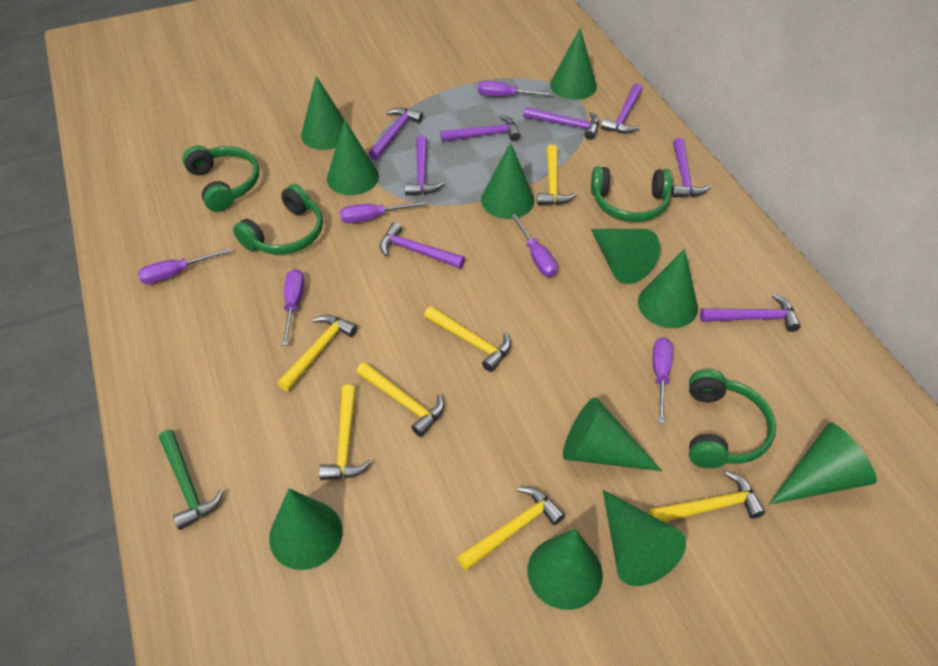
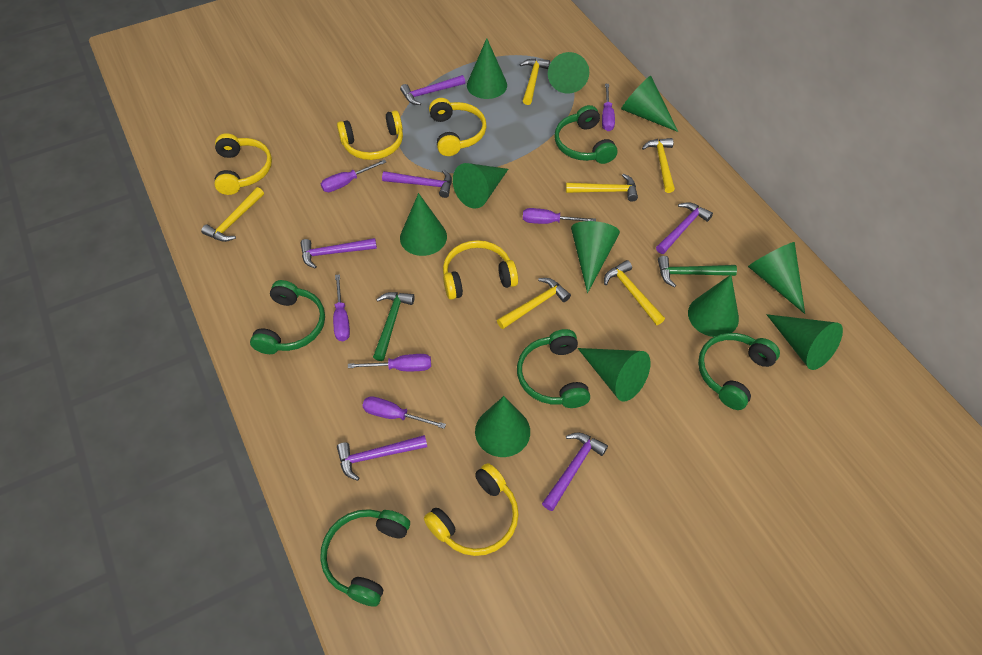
green hammer: 1 -> 2
green headphones: 4 -> 5
purple hammer: 8 -> 6
yellow hammer: 7 -> 6
yellow headphones: 0 -> 5

